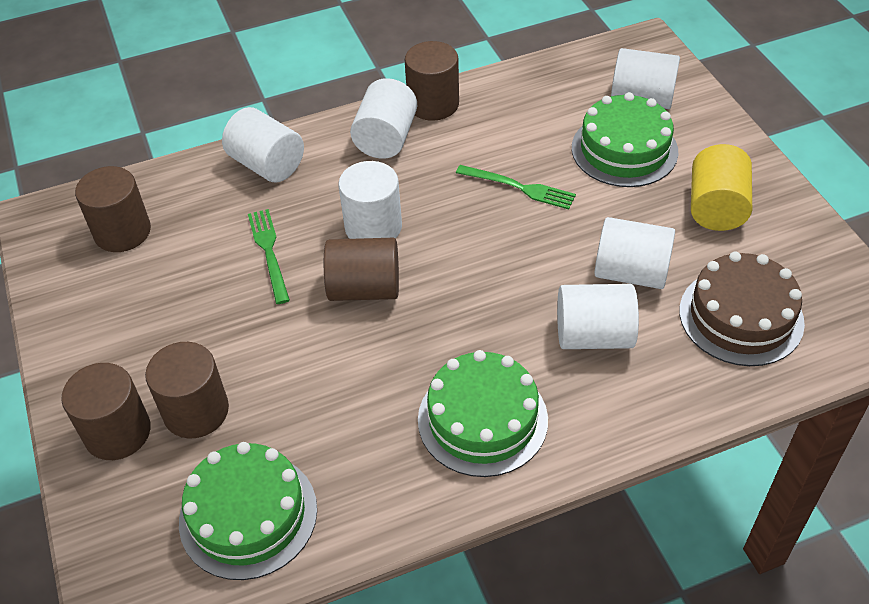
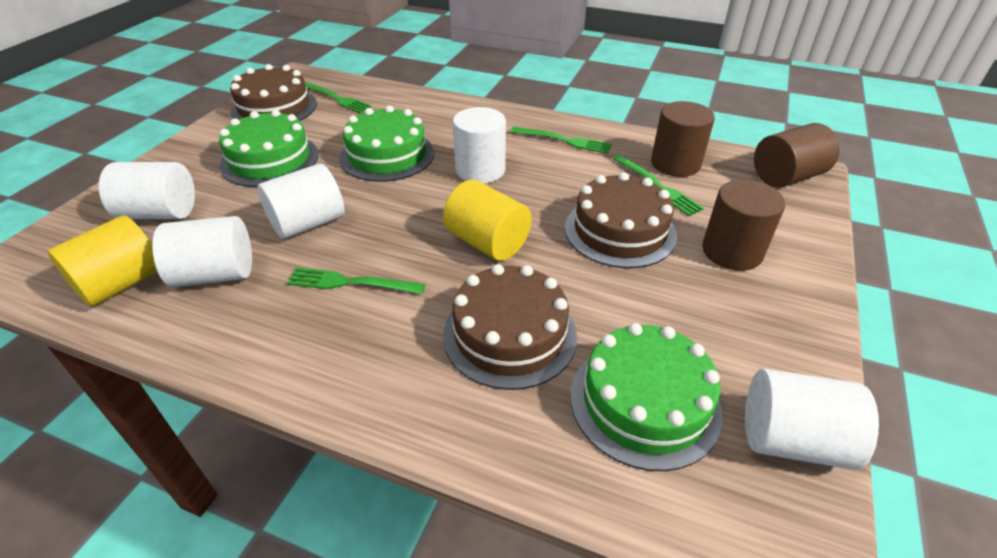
brown cake: 1 -> 3
brown cylinder: 5 -> 3
green fork: 2 -> 4
white cylinder: 6 -> 5
yellow cylinder: 1 -> 2

